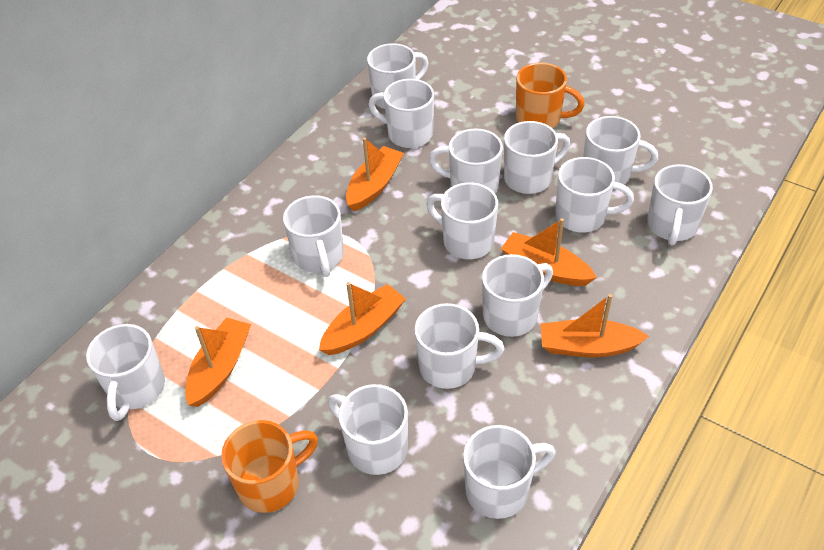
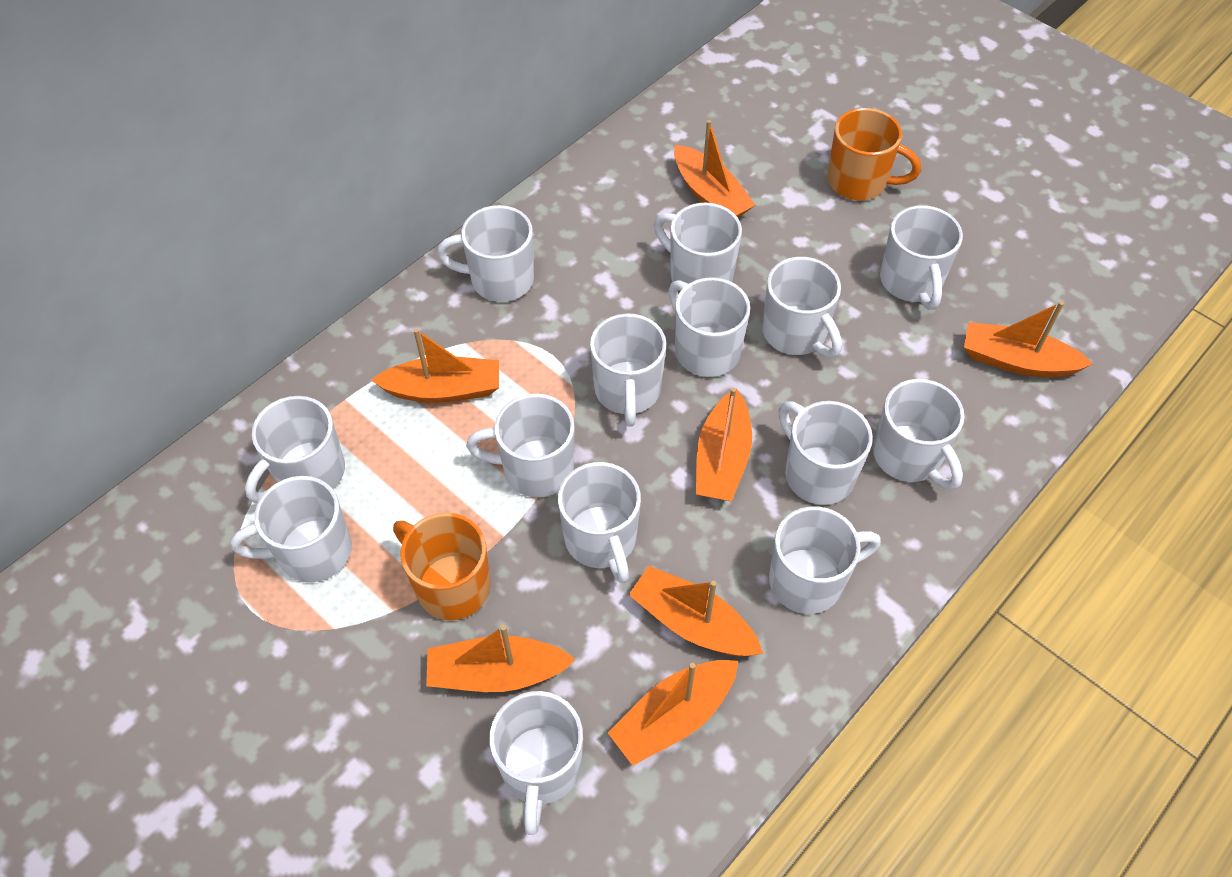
orange boat: 5 -> 7

